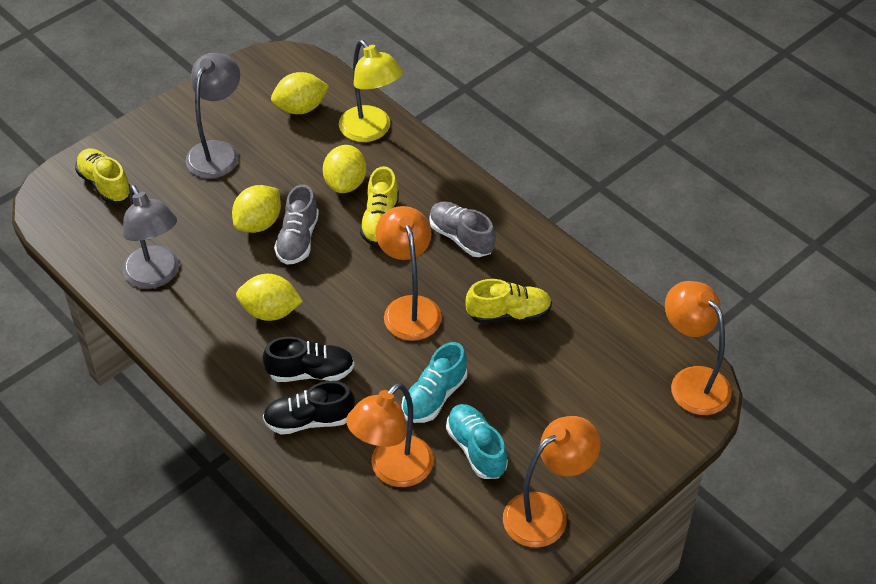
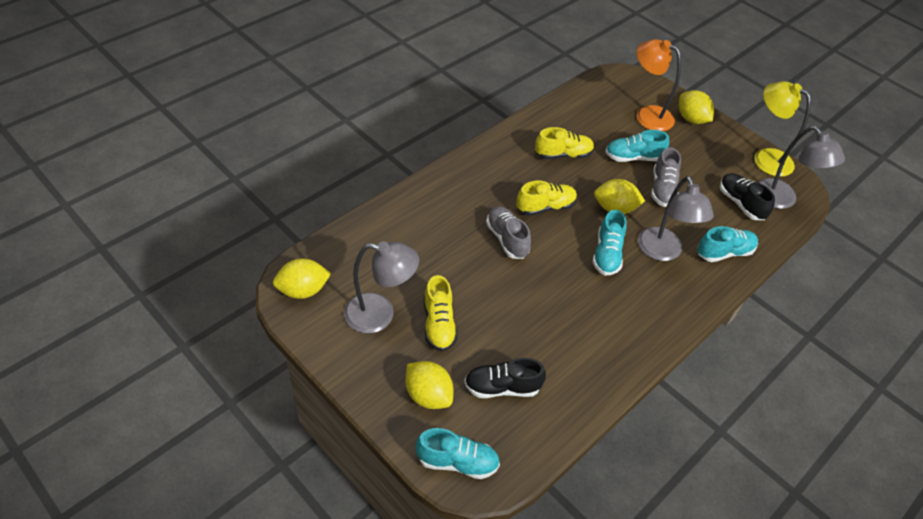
grey lamp: 2 -> 3
orange lamp: 4 -> 1
turquoise shoe: 2 -> 4

